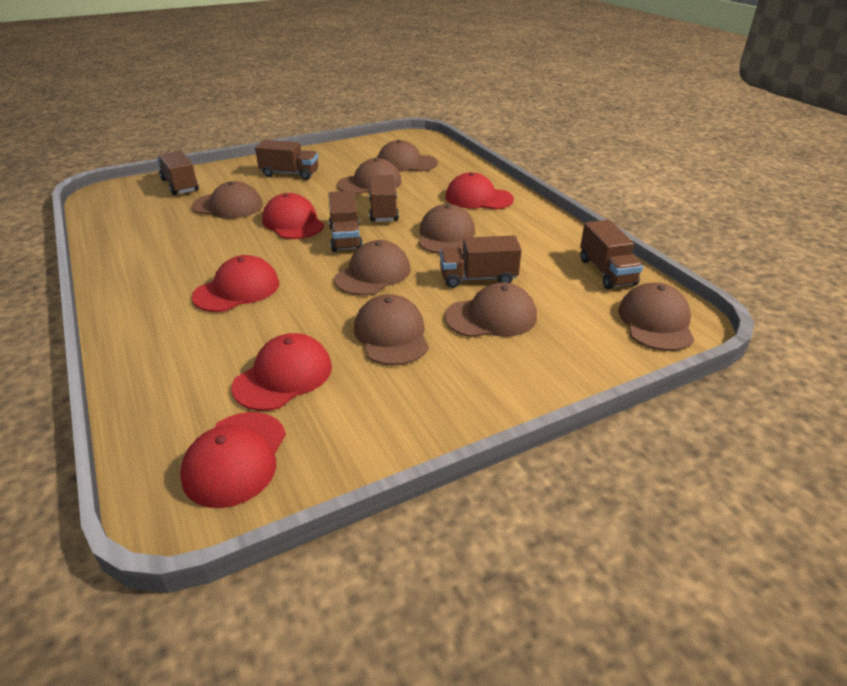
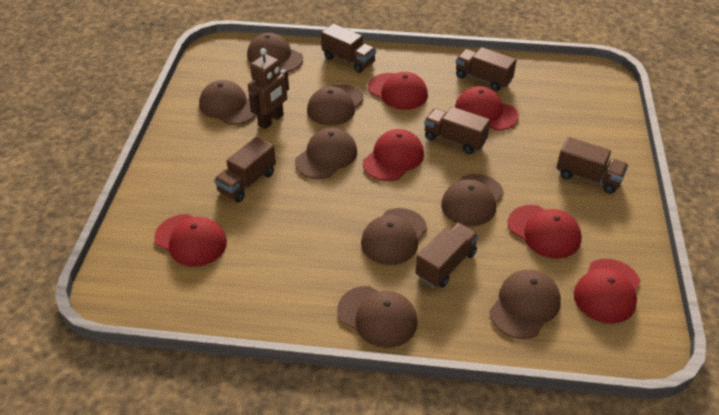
brown robot: 0 -> 1
red cap: 5 -> 6

